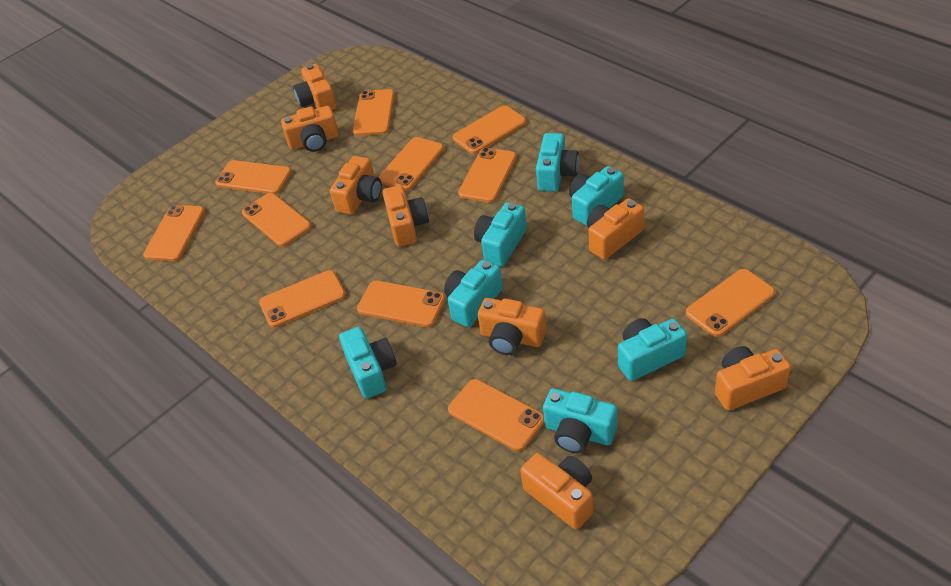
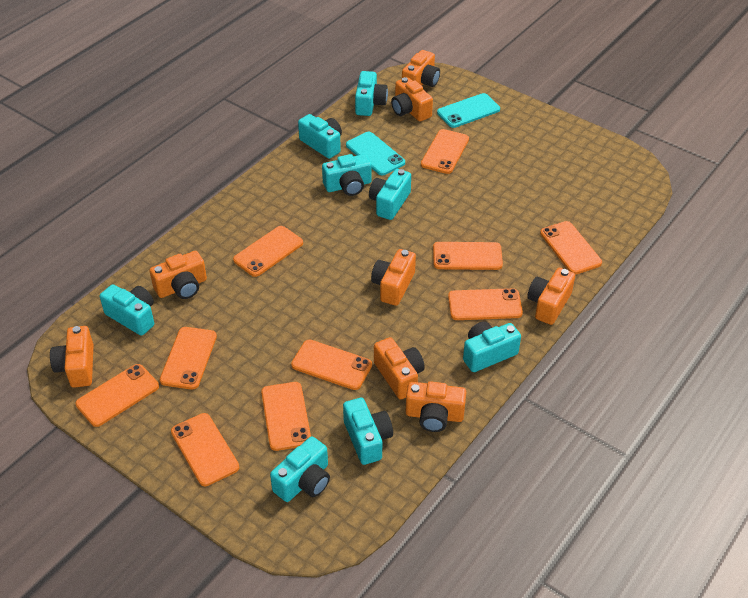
orange phone: 11 -> 10
turquoise camera: 7 -> 8
turquoise phone: 0 -> 2

